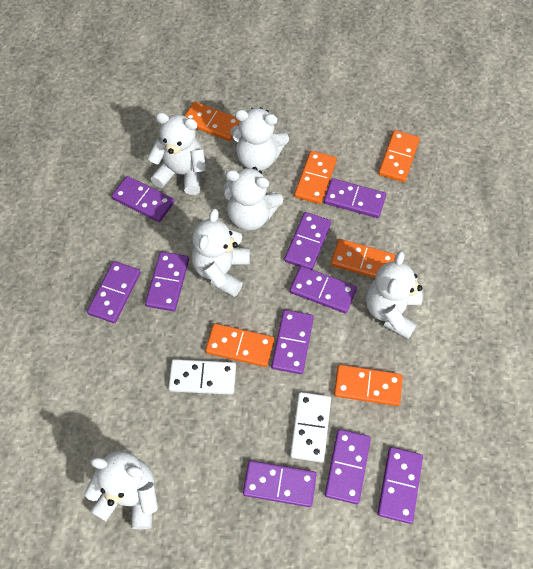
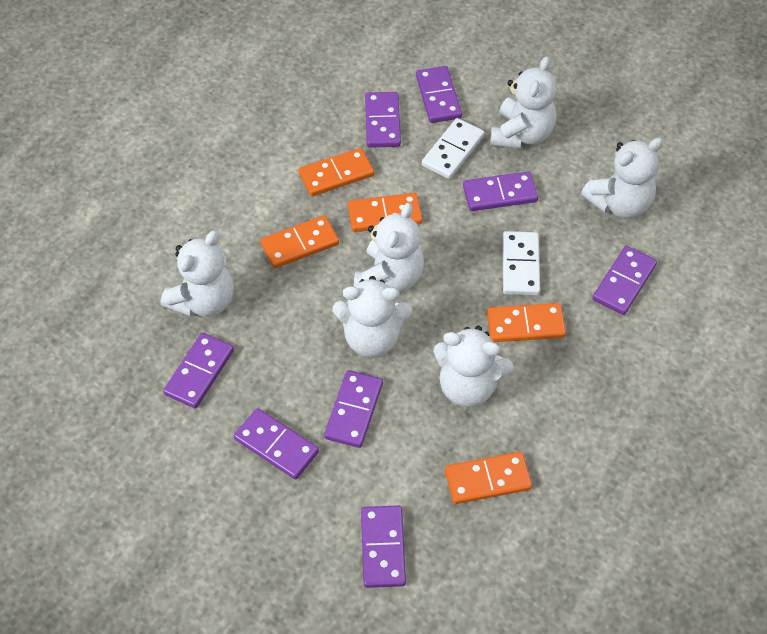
orange domino: 6 -> 5
purple domino: 10 -> 8

